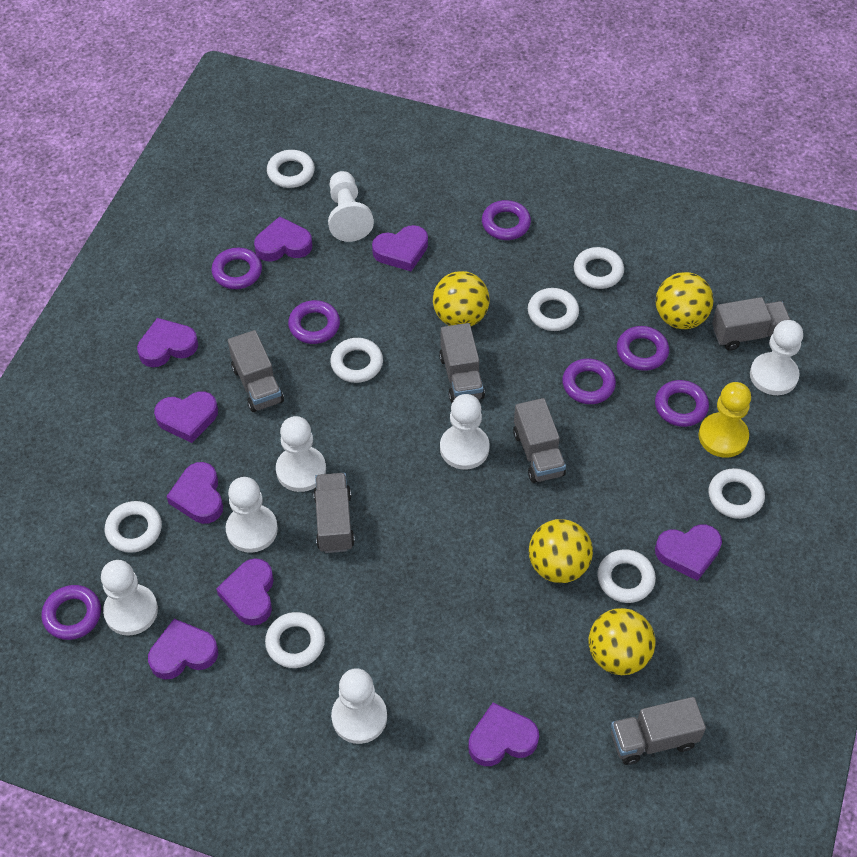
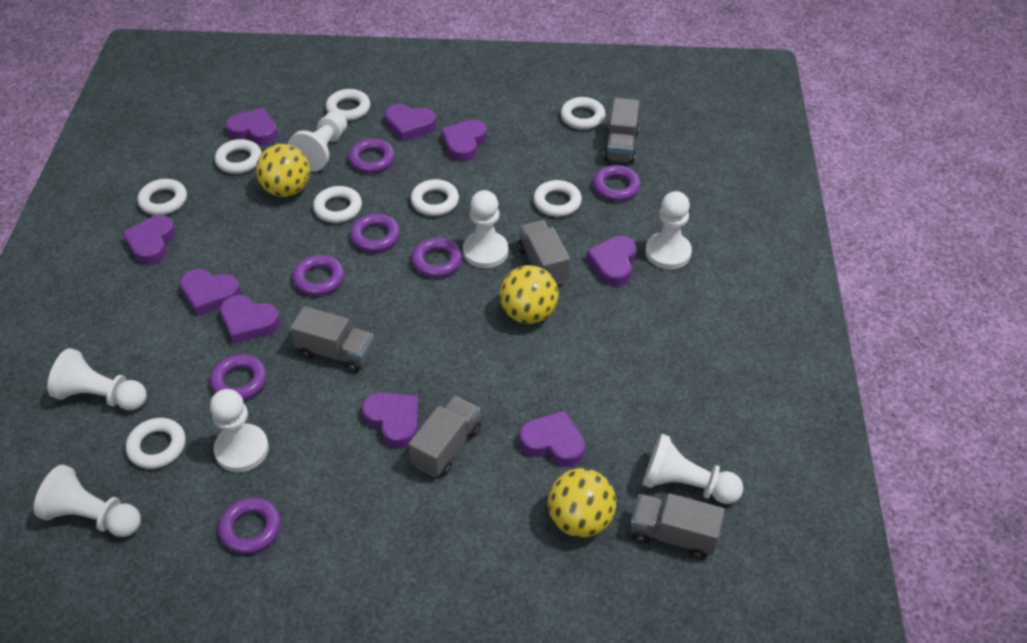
grey truck: 6 -> 5
yellow ball: 4 -> 3
yellow pawn: 1 -> 0

